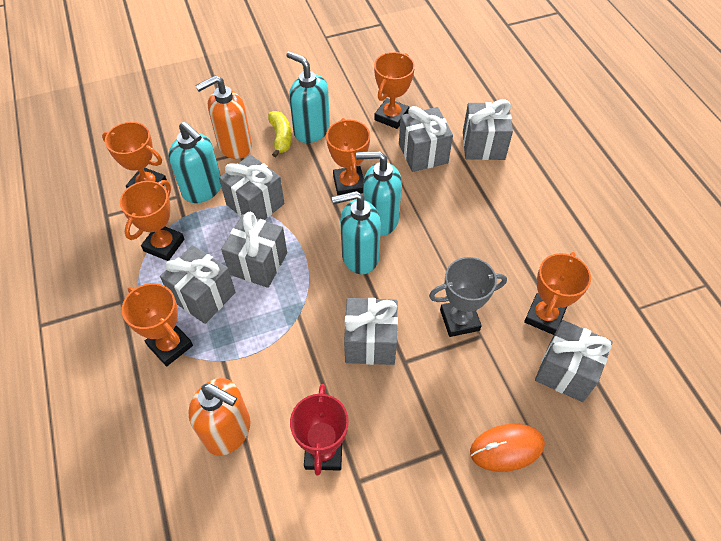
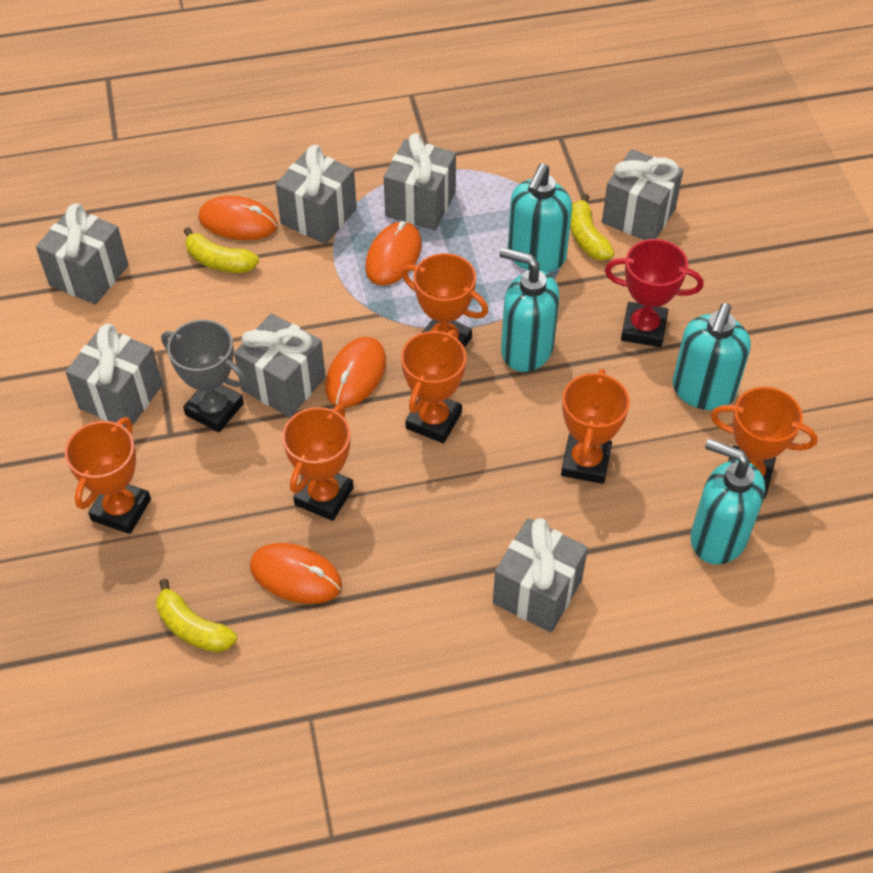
orange mouse: 1 -> 4
orange soap dispenser: 2 -> 0
yellow banana: 1 -> 3

